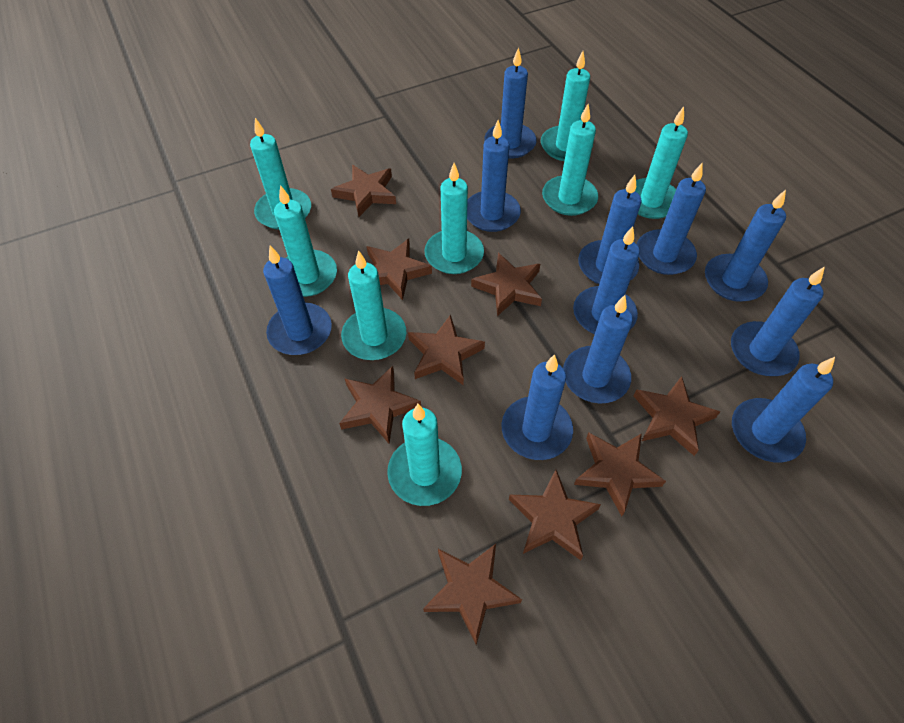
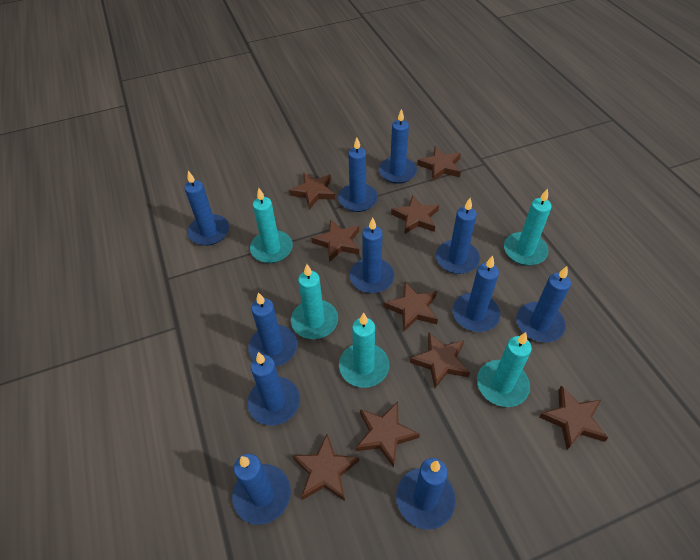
turquoise candle: 8 -> 5

